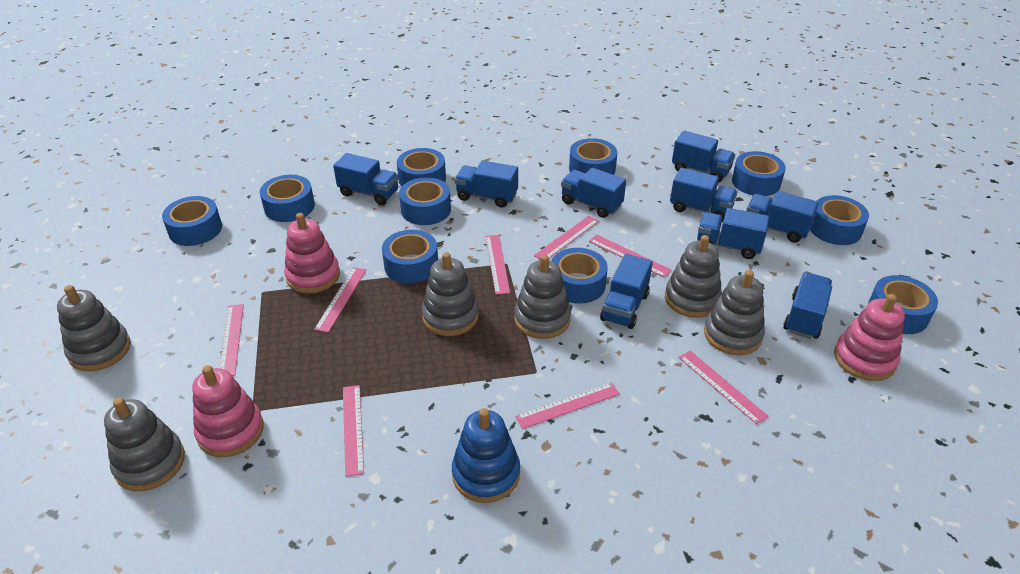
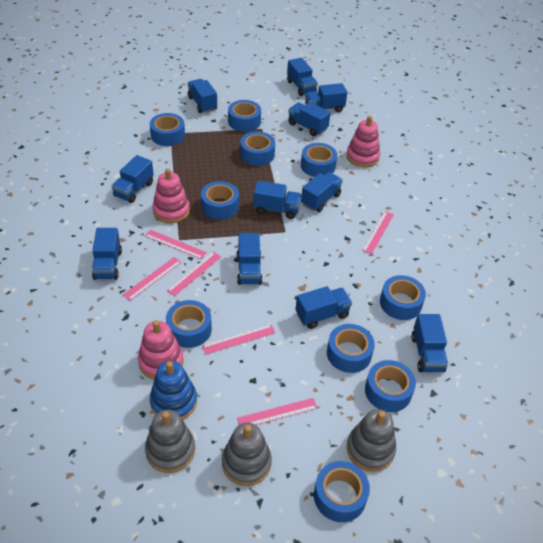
blue truck: 9 -> 11
grey stacking toy: 6 -> 3
pink ruler: 8 -> 6

